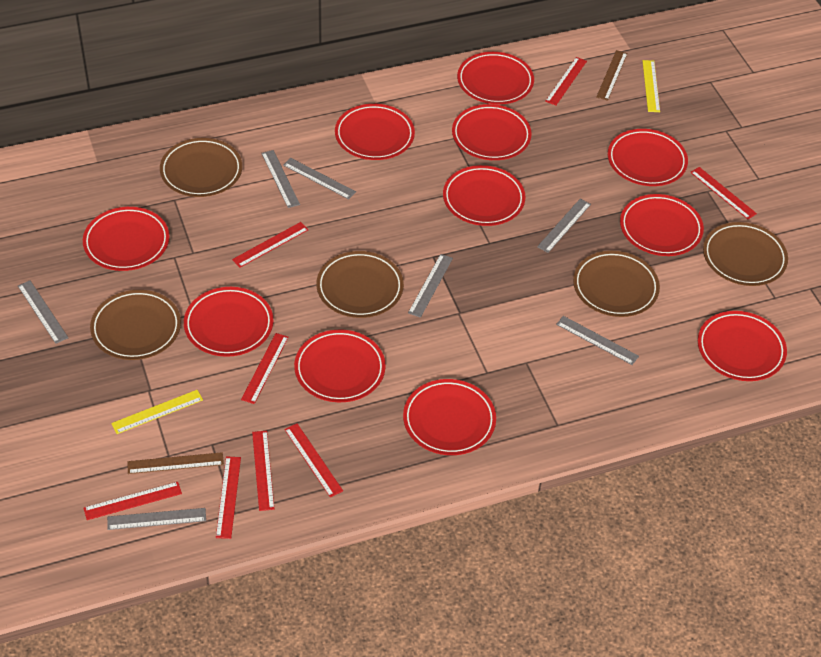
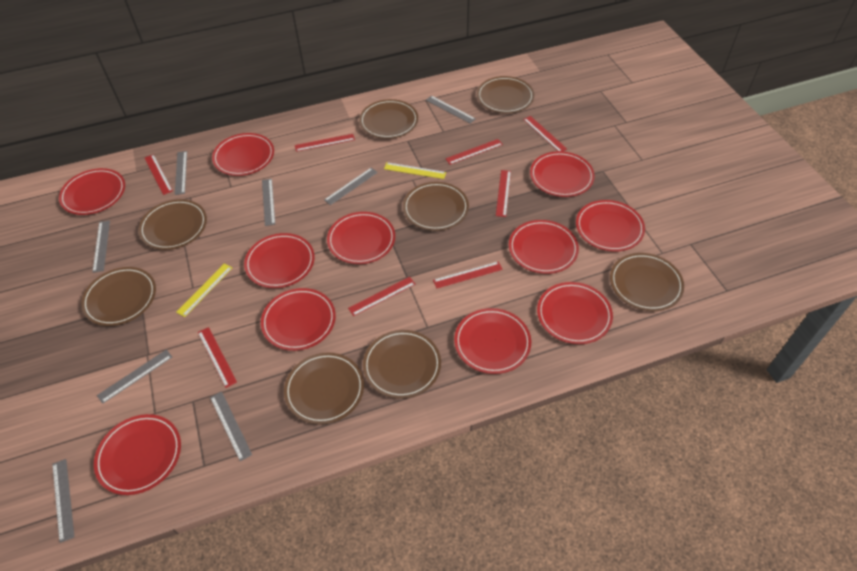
brown plate: 5 -> 8
brown ruler: 2 -> 0
grey ruler: 7 -> 8

